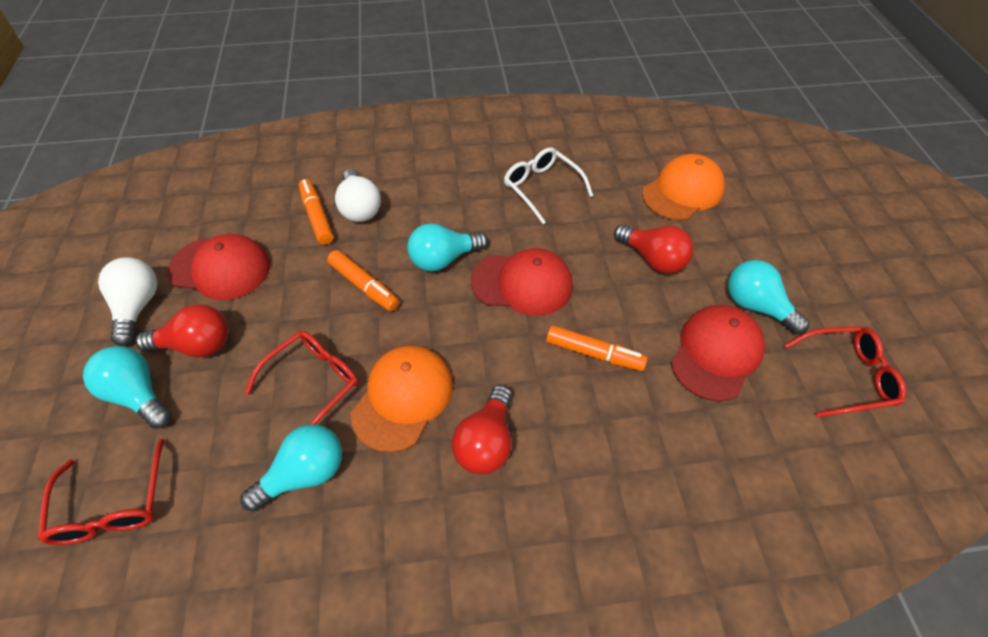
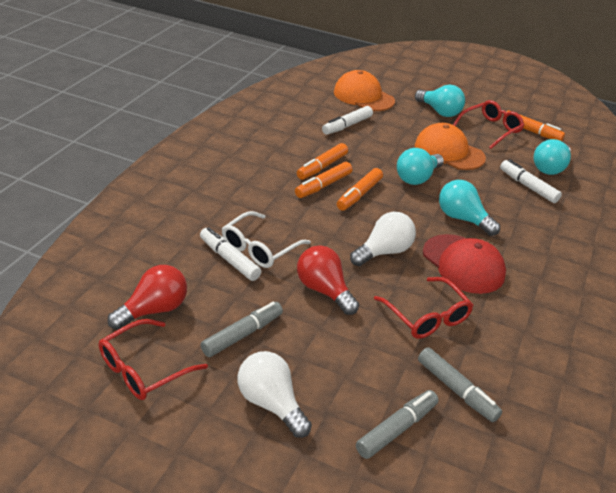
grey marker: 0 -> 3
orange marker: 3 -> 4
red cap: 3 -> 1
red light bulb: 3 -> 2
white marker: 0 -> 3

